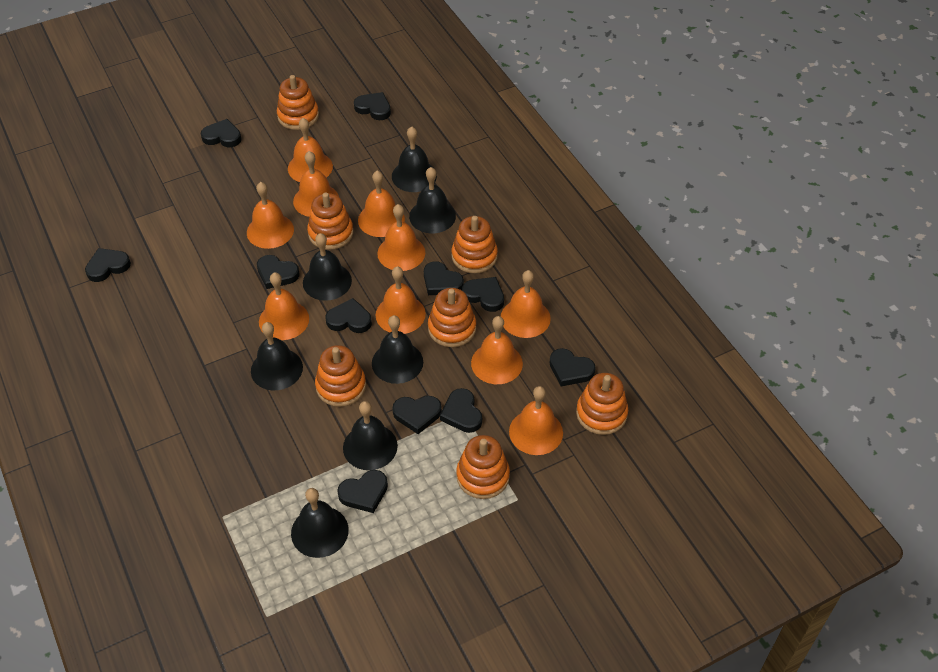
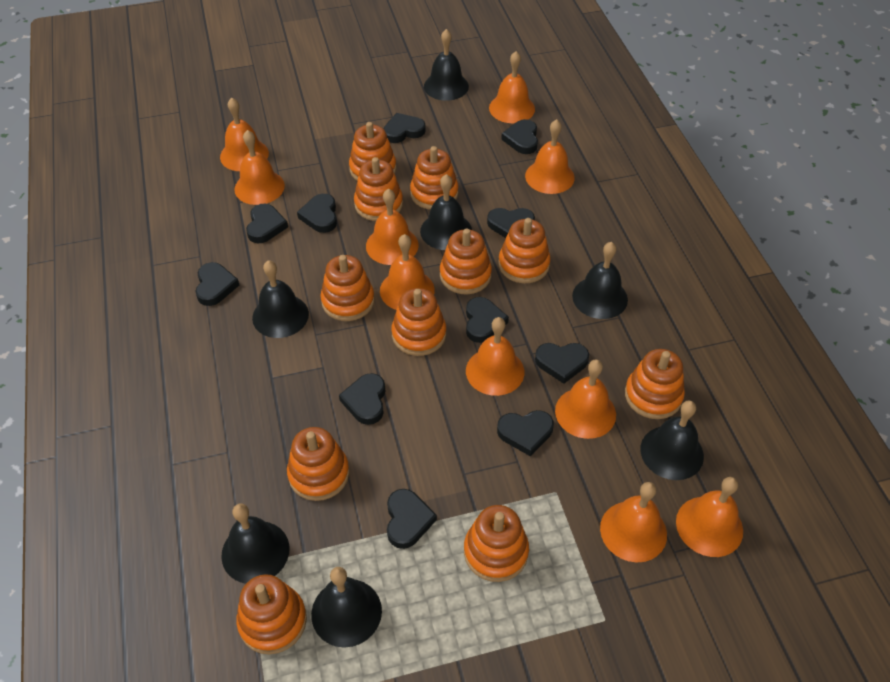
orange stacking toy: 7 -> 11

